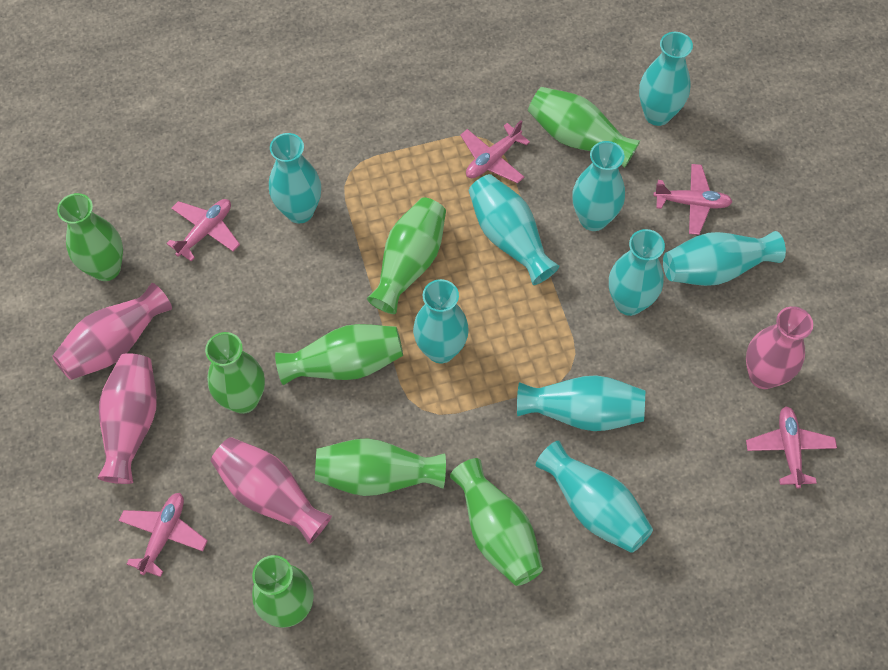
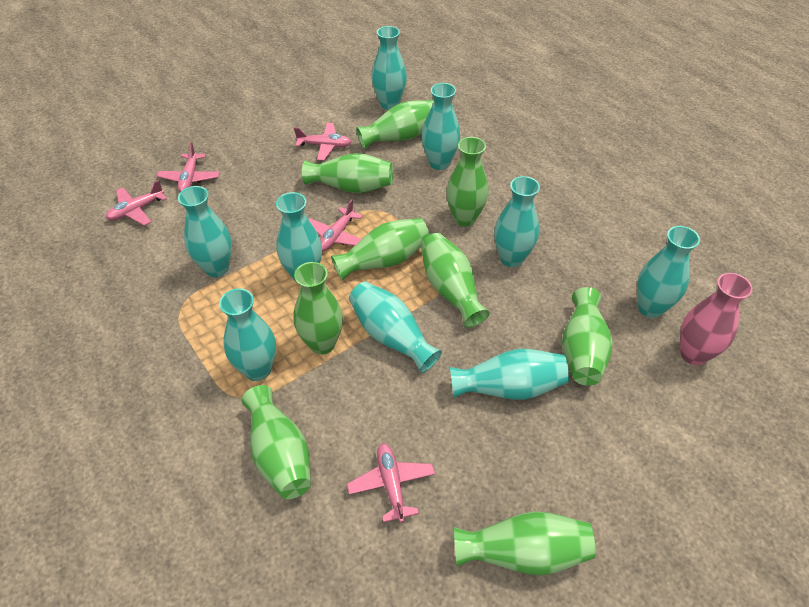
green vase: 8 -> 9
pink vase: 4 -> 1

